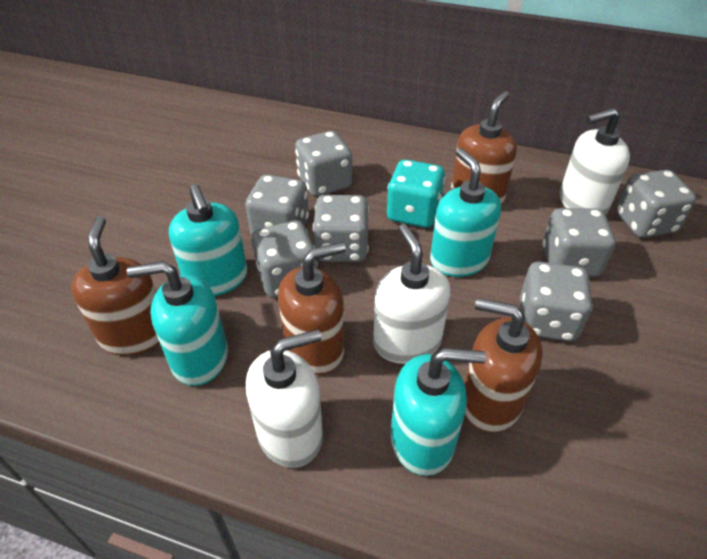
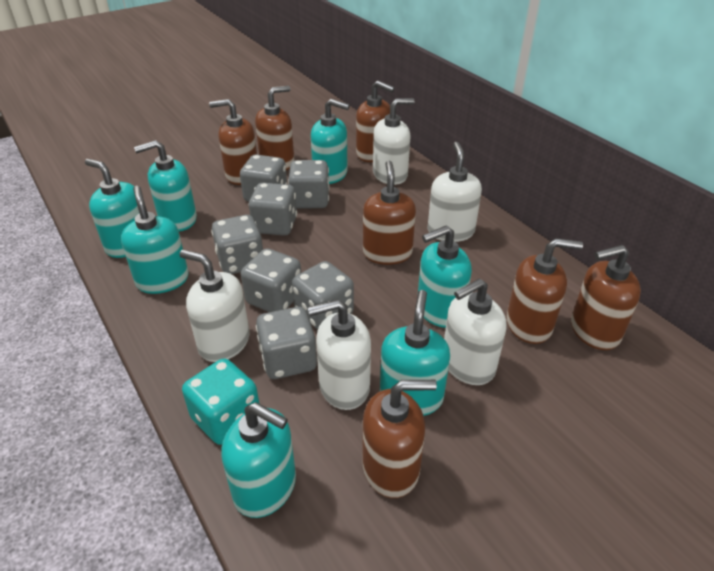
brown soap dispenser: 4 -> 7
turquoise soap dispenser: 4 -> 7
white soap dispenser: 3 -> 5

